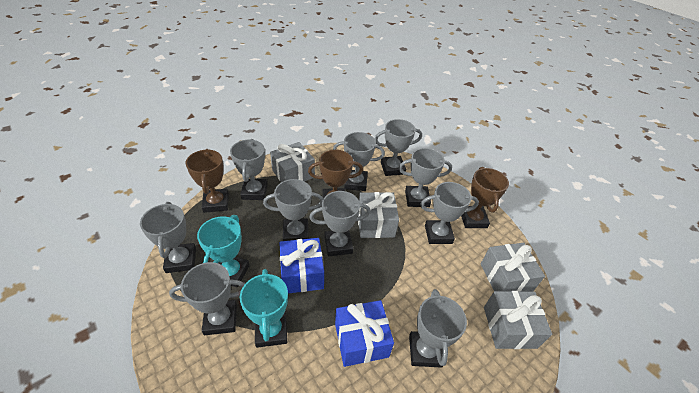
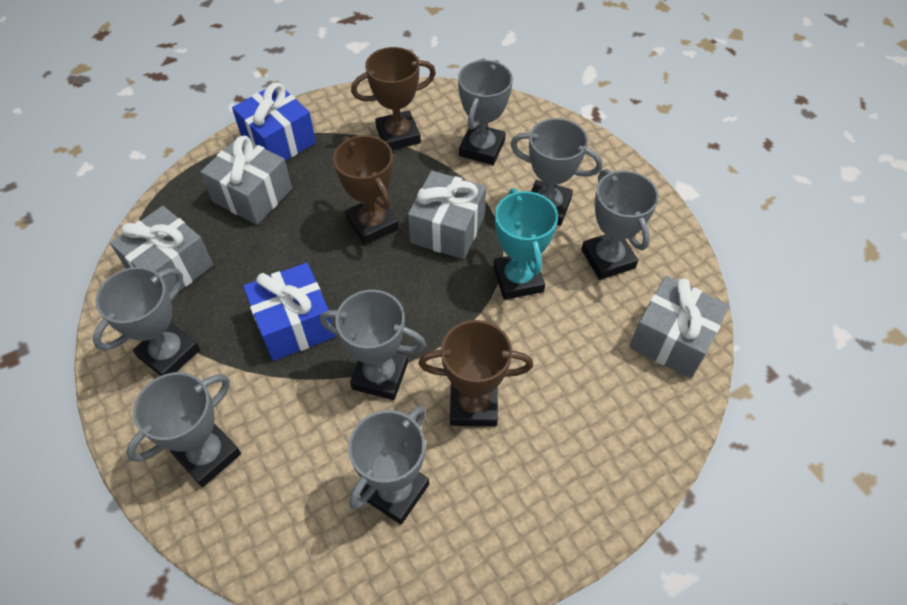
grey trophy: 10 -> 7
turquoise trophy: 2 -> 1

